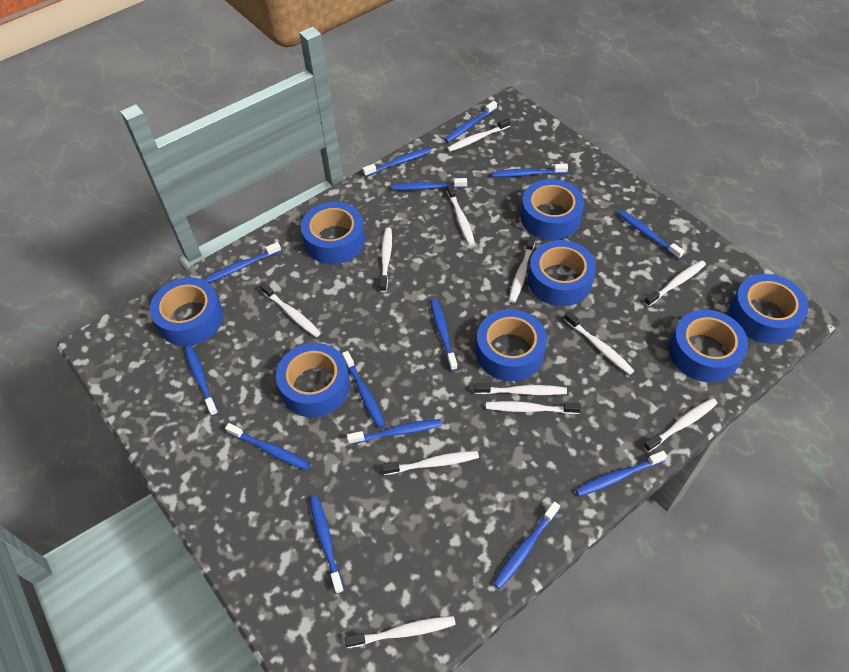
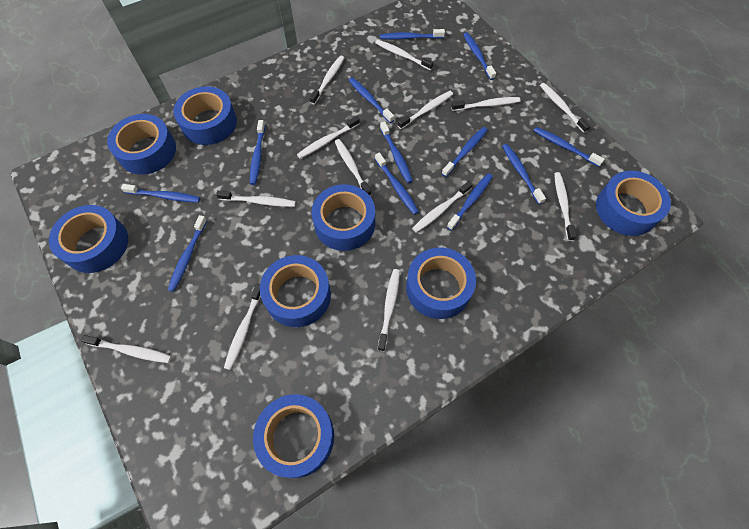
blue toothbrush: 14 -> 12
white toothbrush: 12 -> 13

